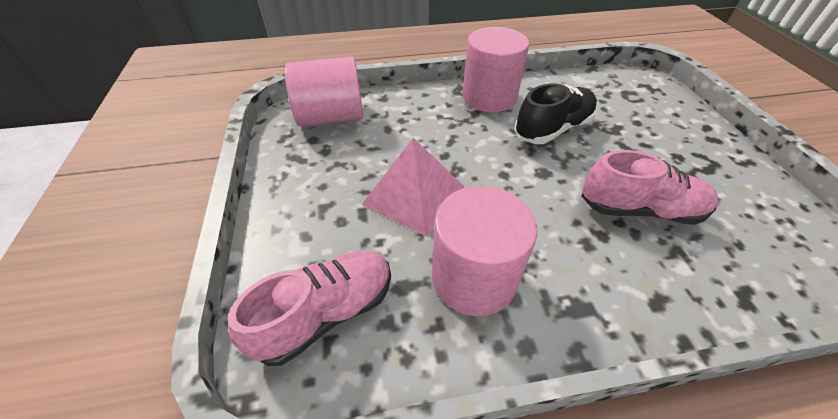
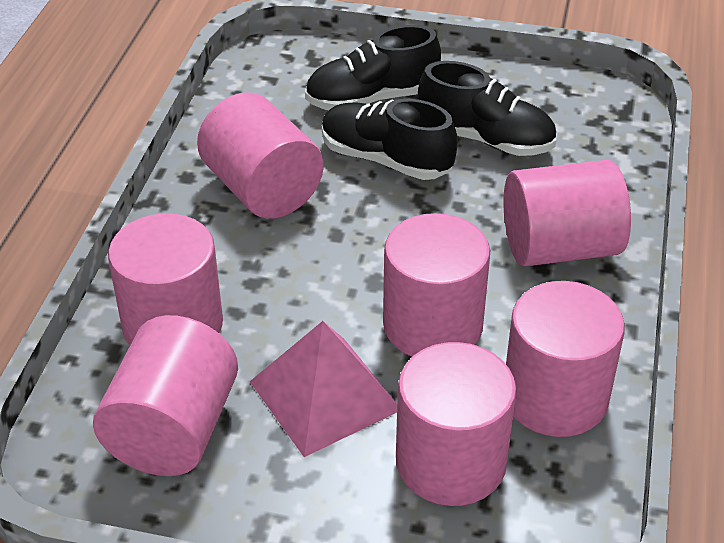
black shoe: 1 -> 3
pink cylinder: 3 -> 7
pink shoe: 2 -> 0

